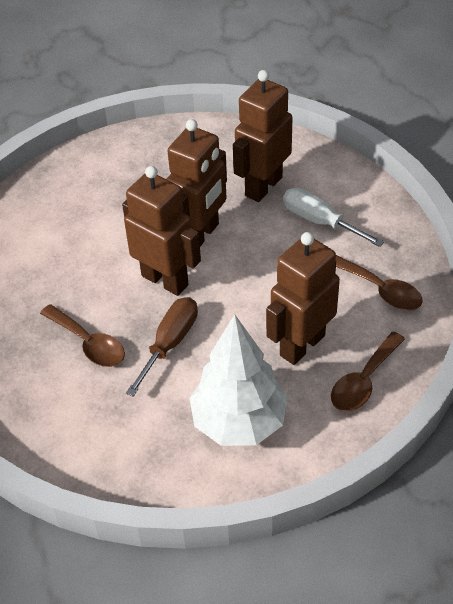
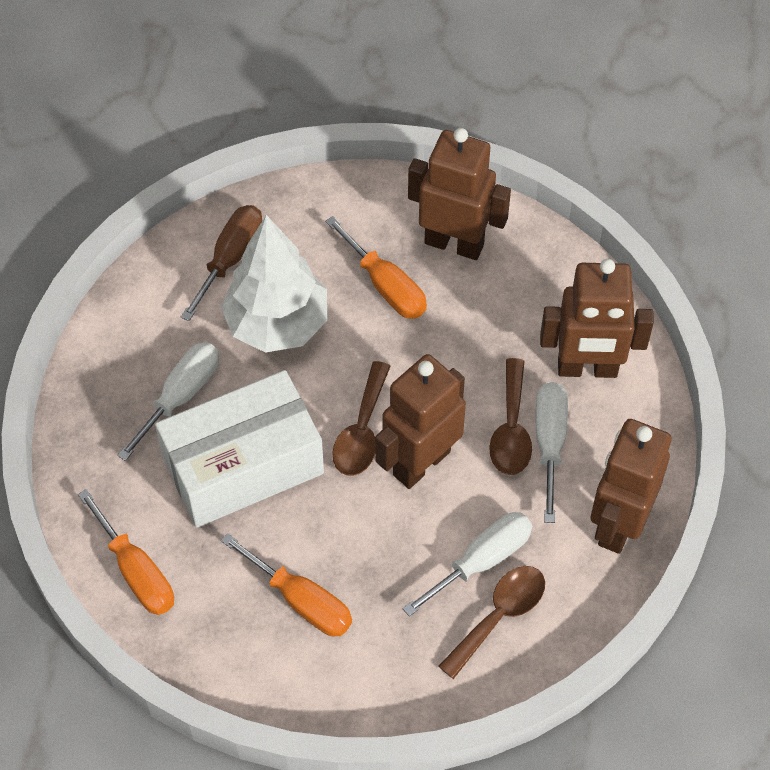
orange screwdriver: 0 -> 3
white box: 0 -> 1
white screwdriver: 1 -> 3

